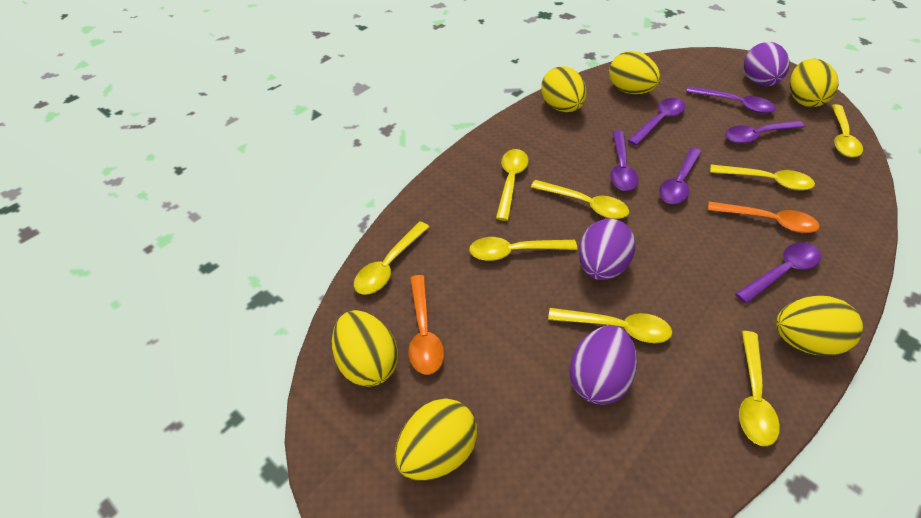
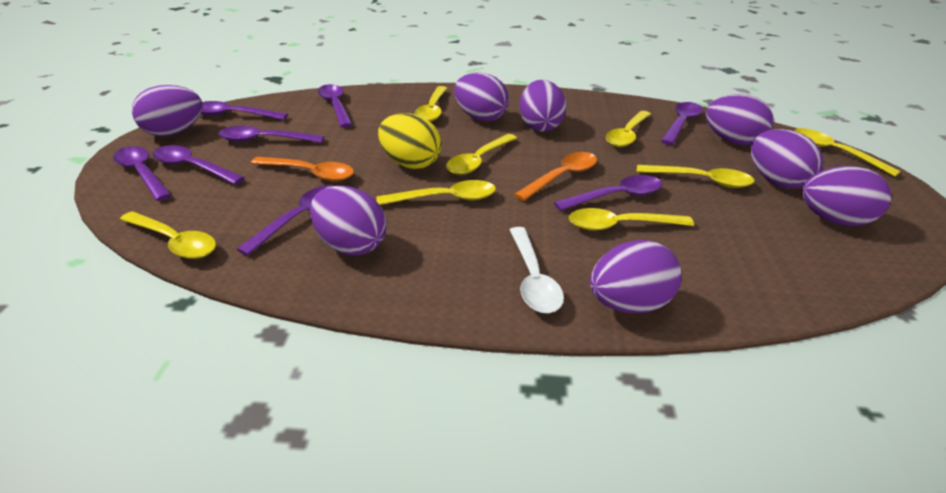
purple egg: 3 -> 8
purple spoon: 6 -> 8
white spoon: 0 -> 1
yellow egg: 6 -> 1

